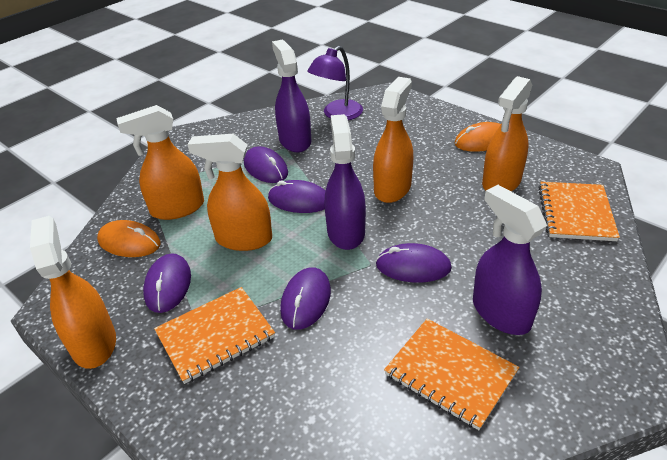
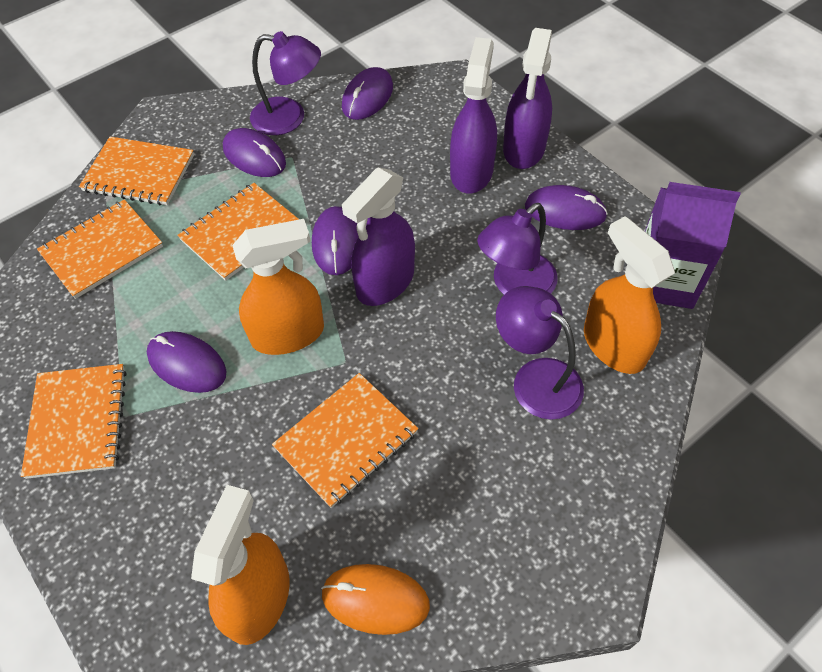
orange mouse: 2 -> 1
orange notebook: 3 -> 5
orange spray bottle: 5 -> 3
purple carton: 0 -> 1
purple lamp: 1 -> 3

